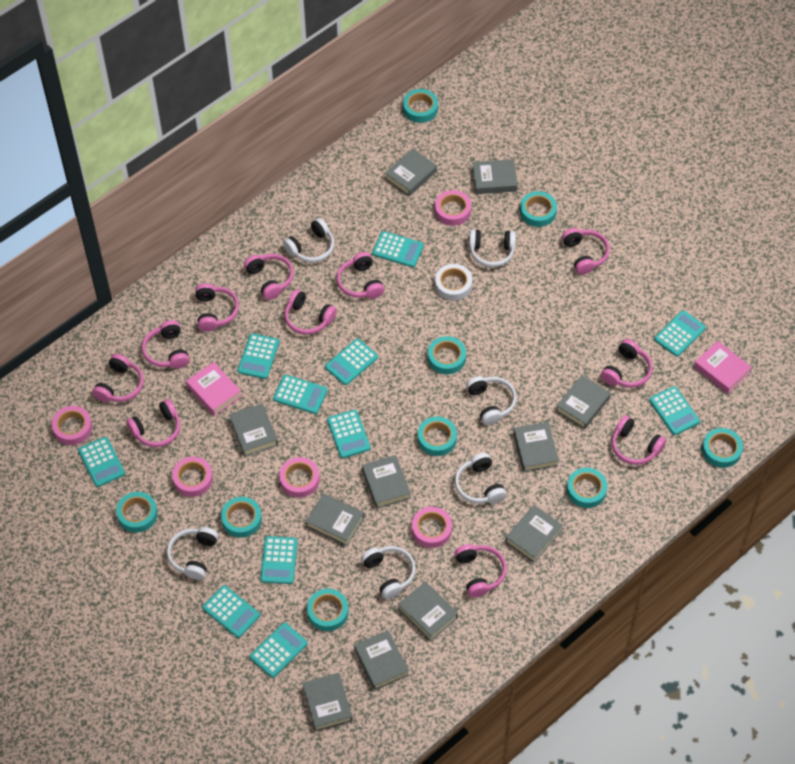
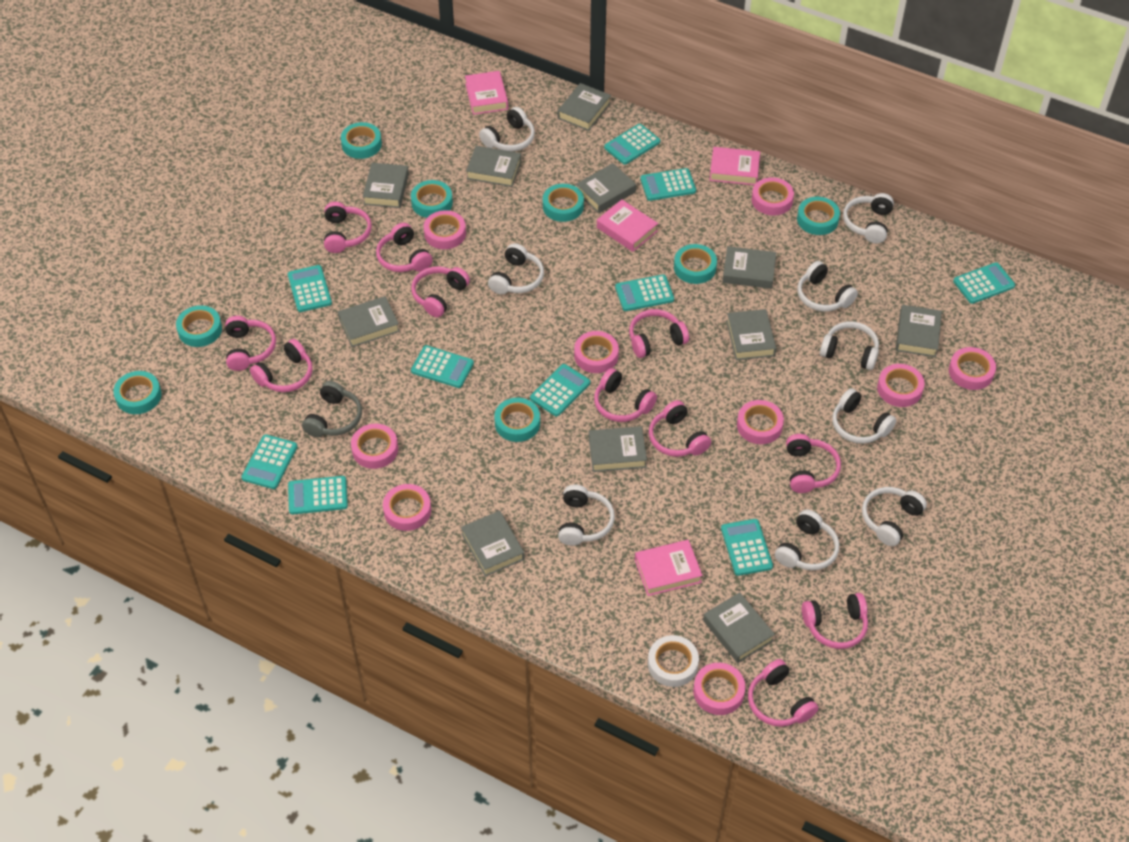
grey headphones: 0 -> 1
pink book: 2 -> 4
pink tape: 5 -> 9
turquoise calculator: 11 -> 10
turquoise tape: 9 -> 8
white headphones: 6 -> 9

